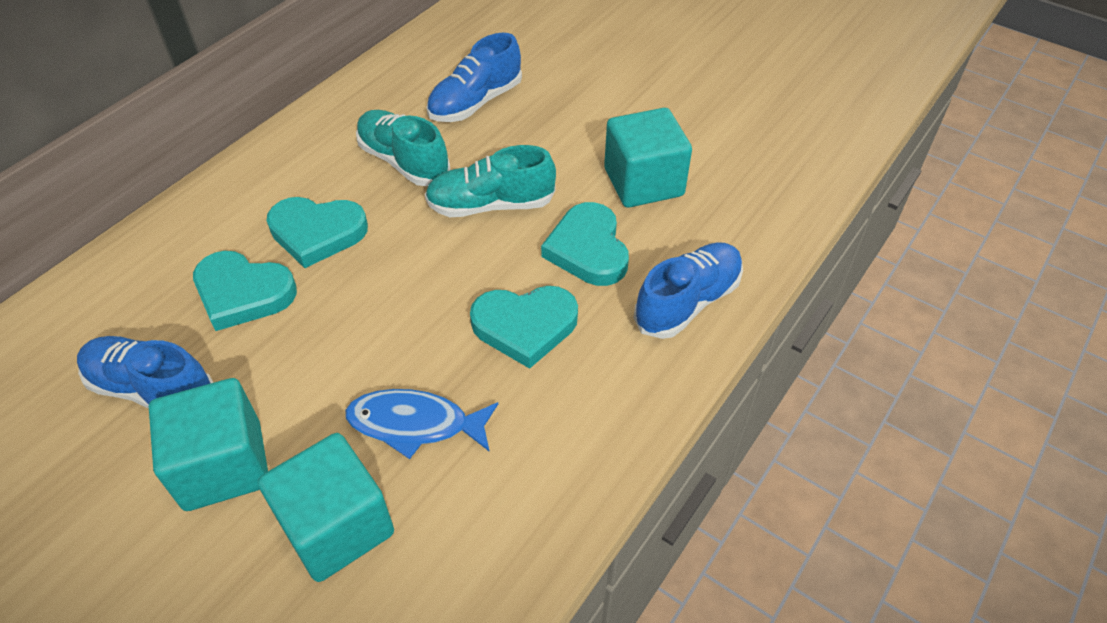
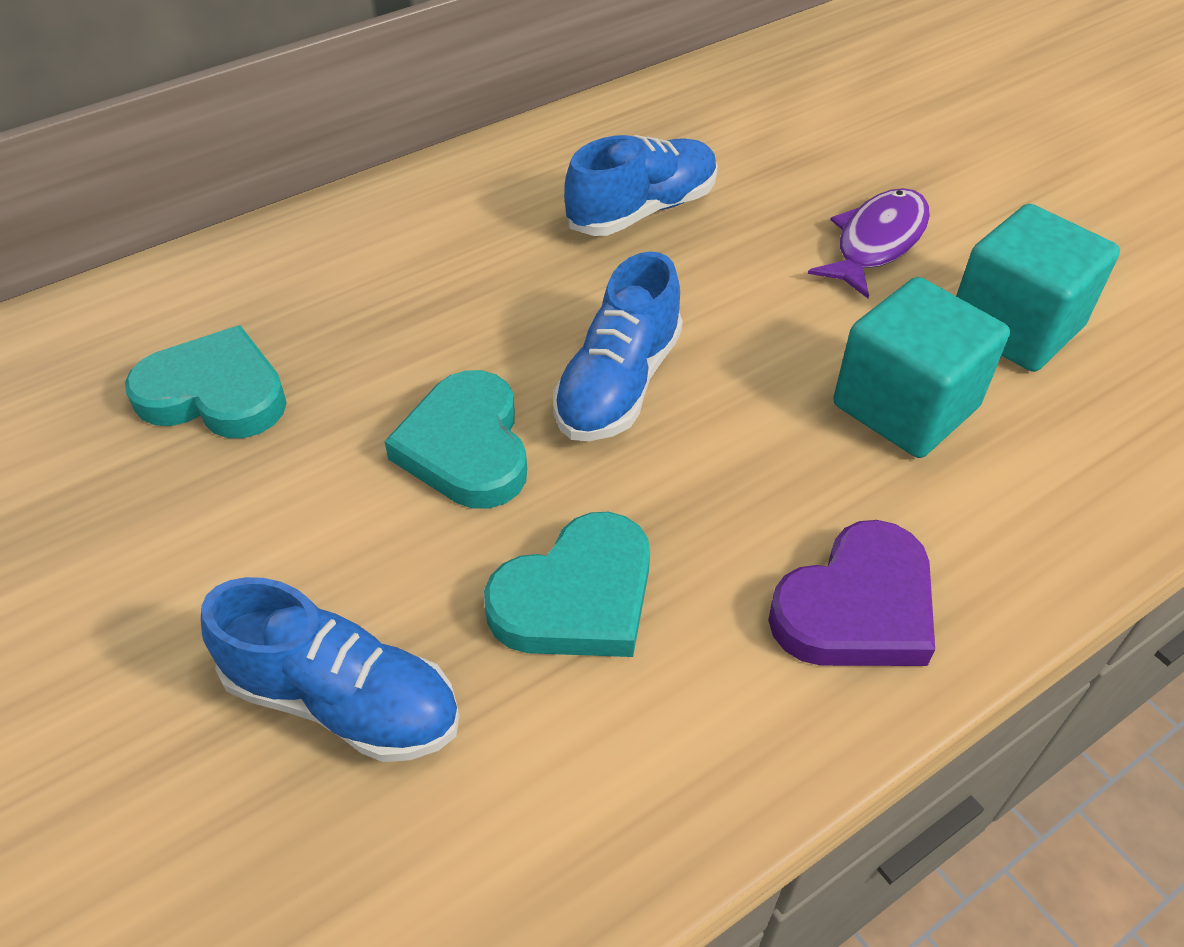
blue fish: 1 -> 0
purple fish: 0 -> 1
purple heart: 0 -> 1
turquoise cube: 3 -> 2
turquoise heart: 4 -> 3
turquoise shoe: 2 -> 0

